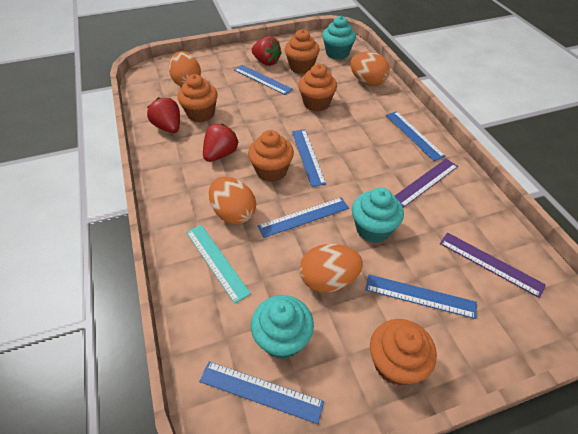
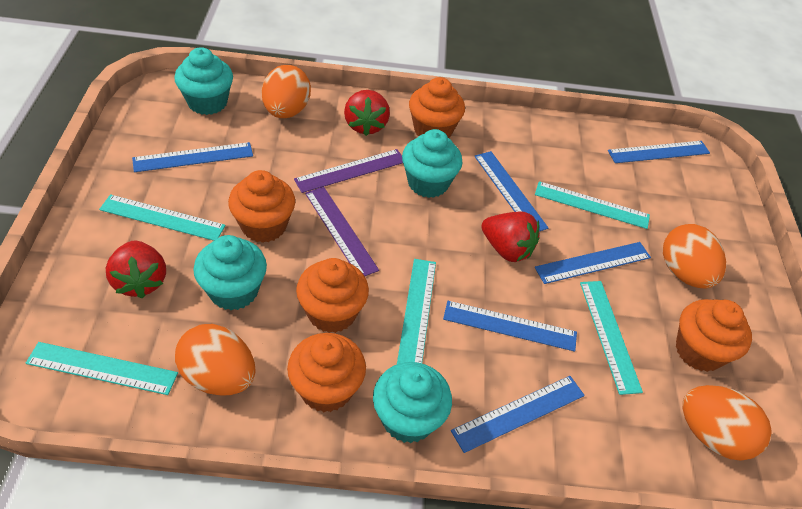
turquoise cupcake: 3 -> 4
turquoise ruler: 1 -> 5

